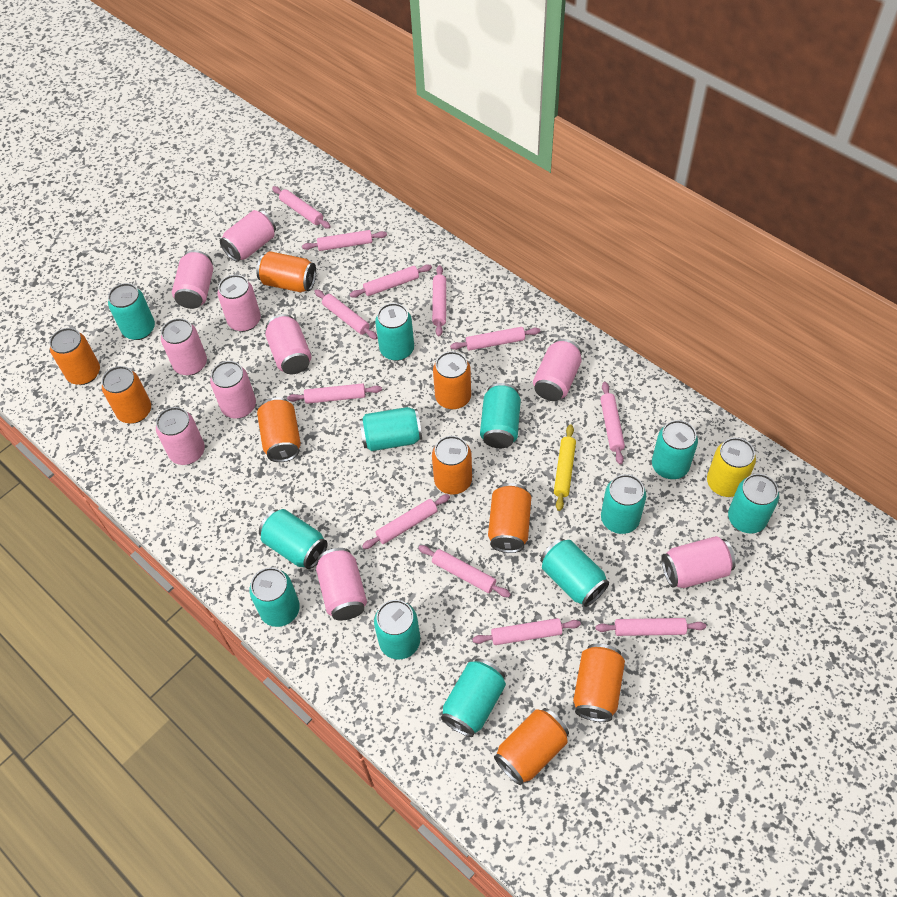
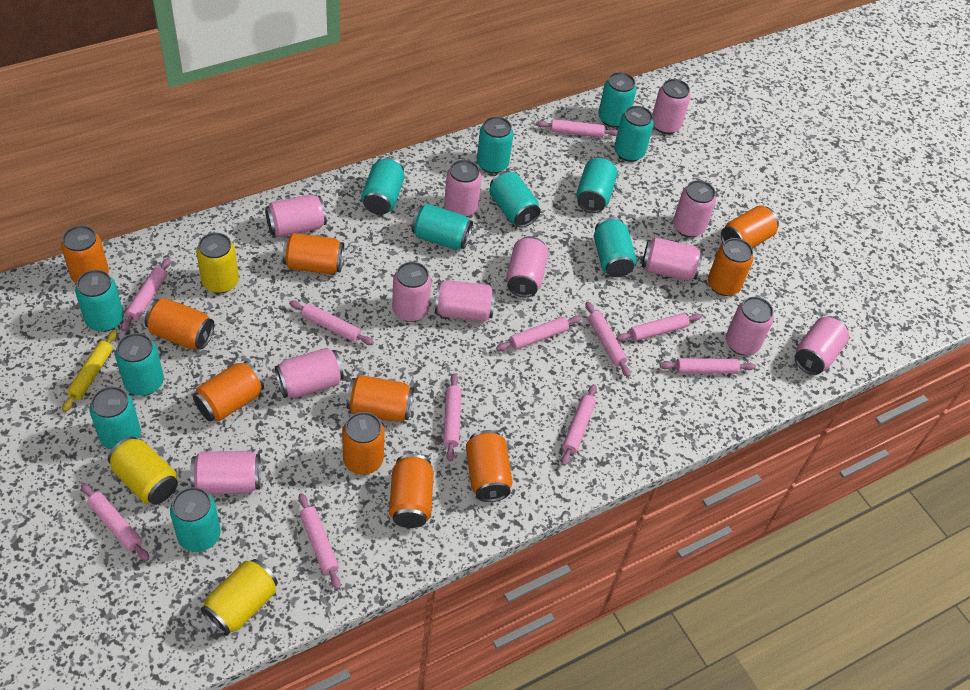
orange can: 9 -> 10
pink can: 10 -> 12
pink rolling pin: 12 -> 11
yellow can: 1 -> 3

